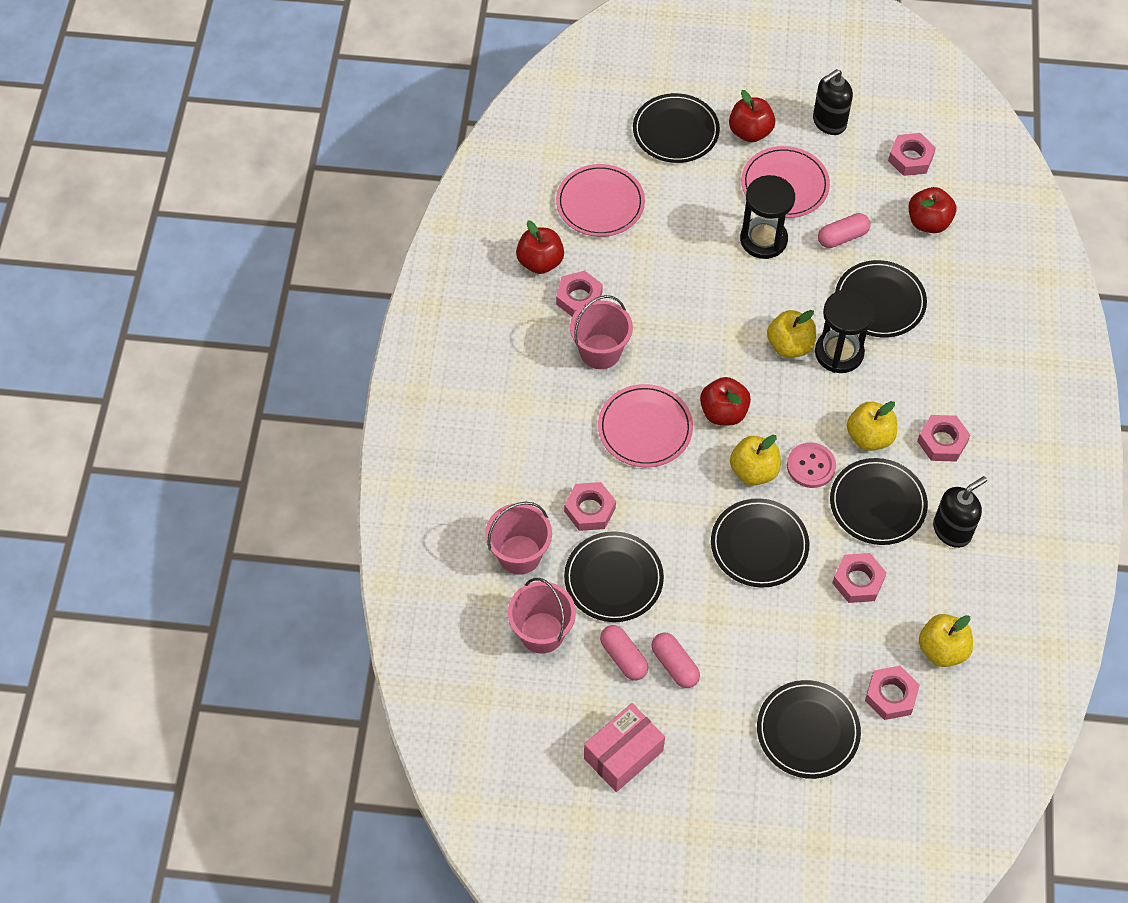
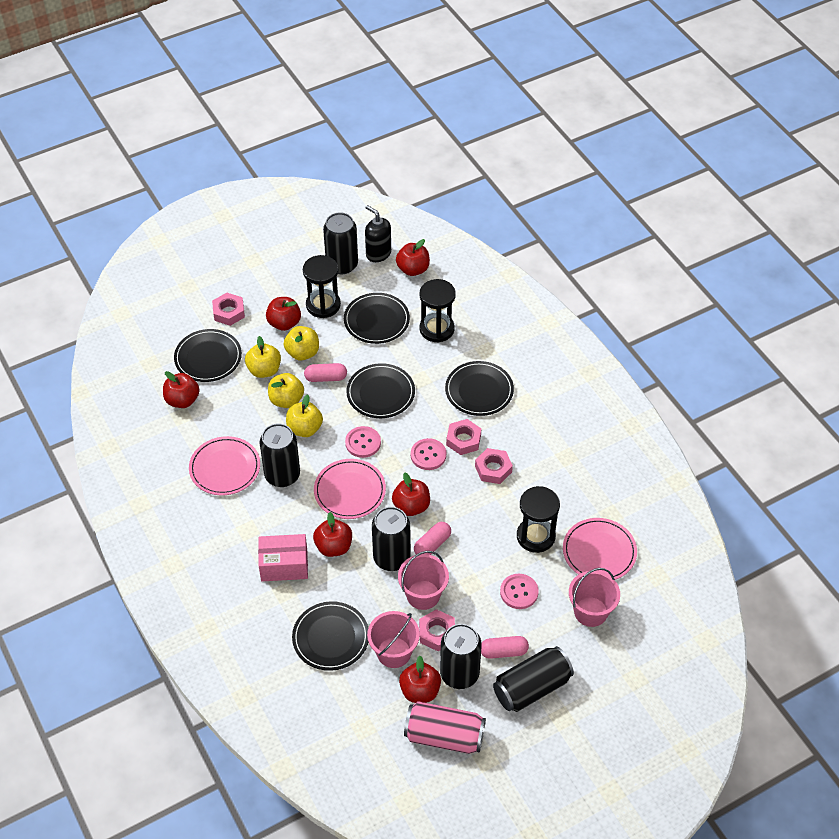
black can: 0 -> 5
black hourglass: 2 -> 3
black plate: 6 -> 5
black soap dispenser: 2 -> 1
pink button: 1 -> 3
pink can: 0 -> 1
pink nut: 6 -> 4
red apple: 4 -> 6

